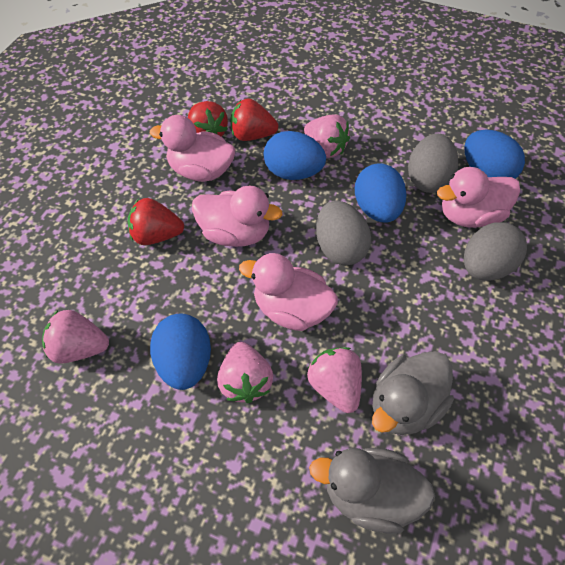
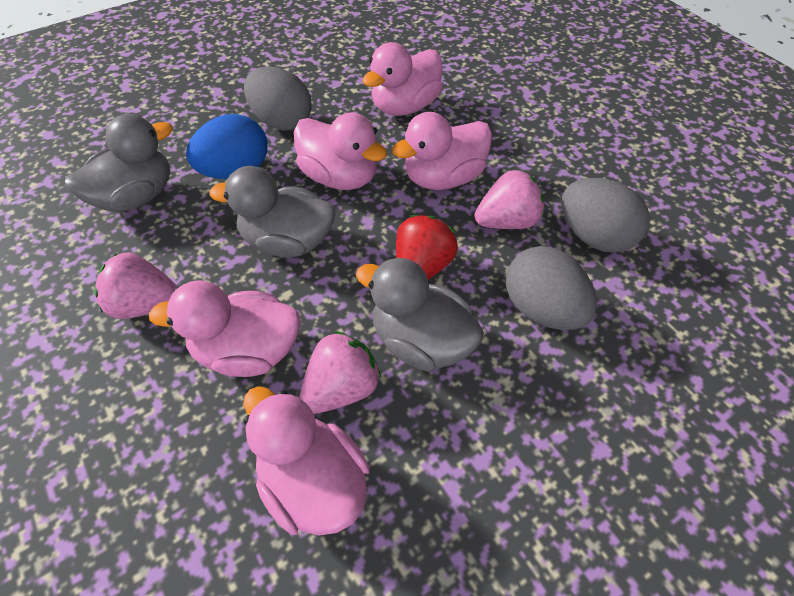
blue egg: 4 -> 1
grey duck: 2 -> 3
pink duck: 4 -> 5
pink strawberry: 4 -> 3
red strawberry: 3 -> 1

